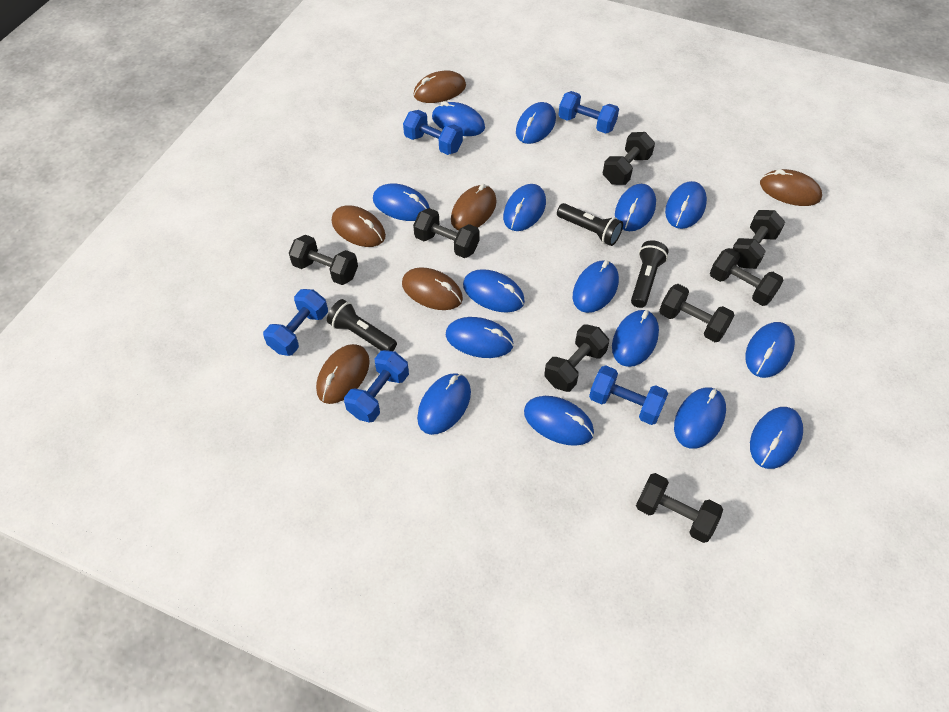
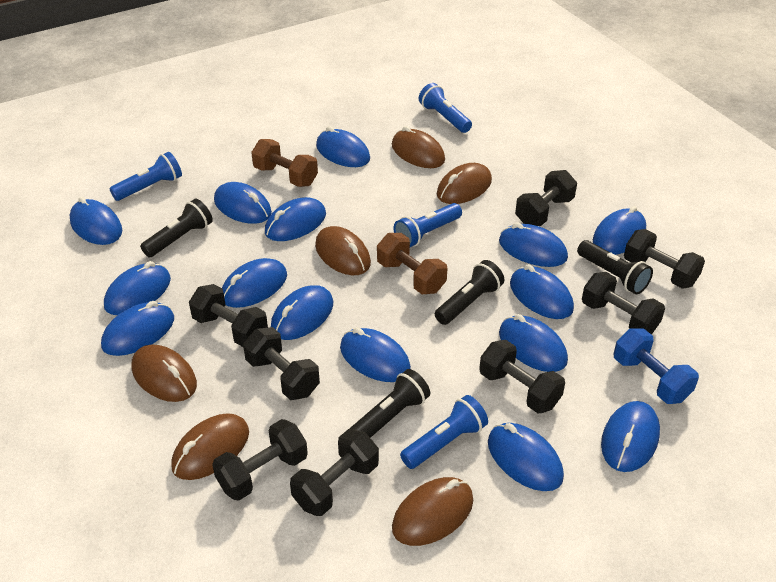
black flashlight: 3 -> 4
blue dumbbell: 5 -> 1
blue flashlight: 0 -> 4
brown dumbbell: 0 -> 2

